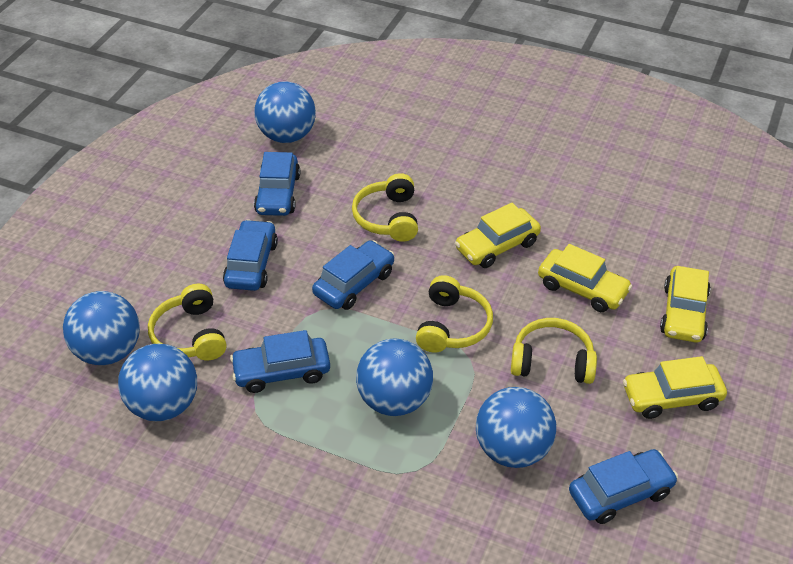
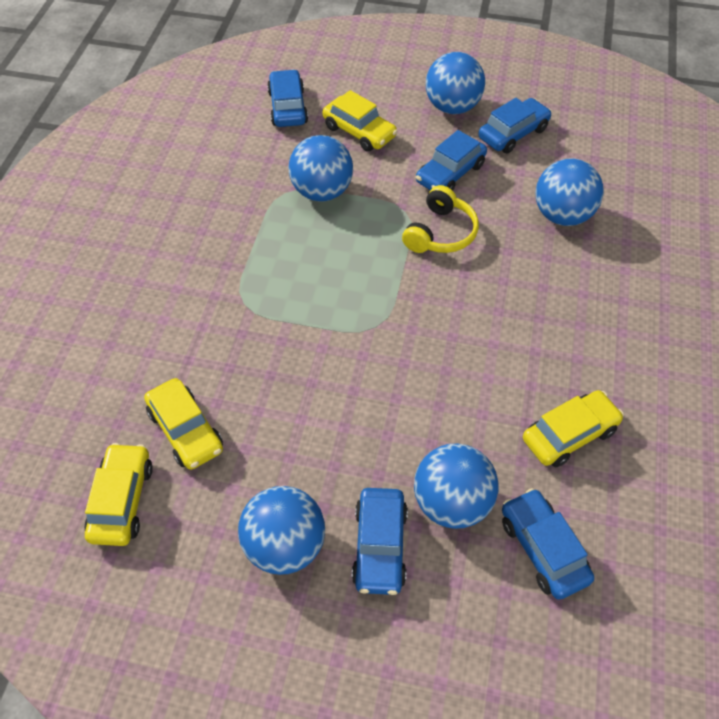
yellow headphones: 4 -> 1

